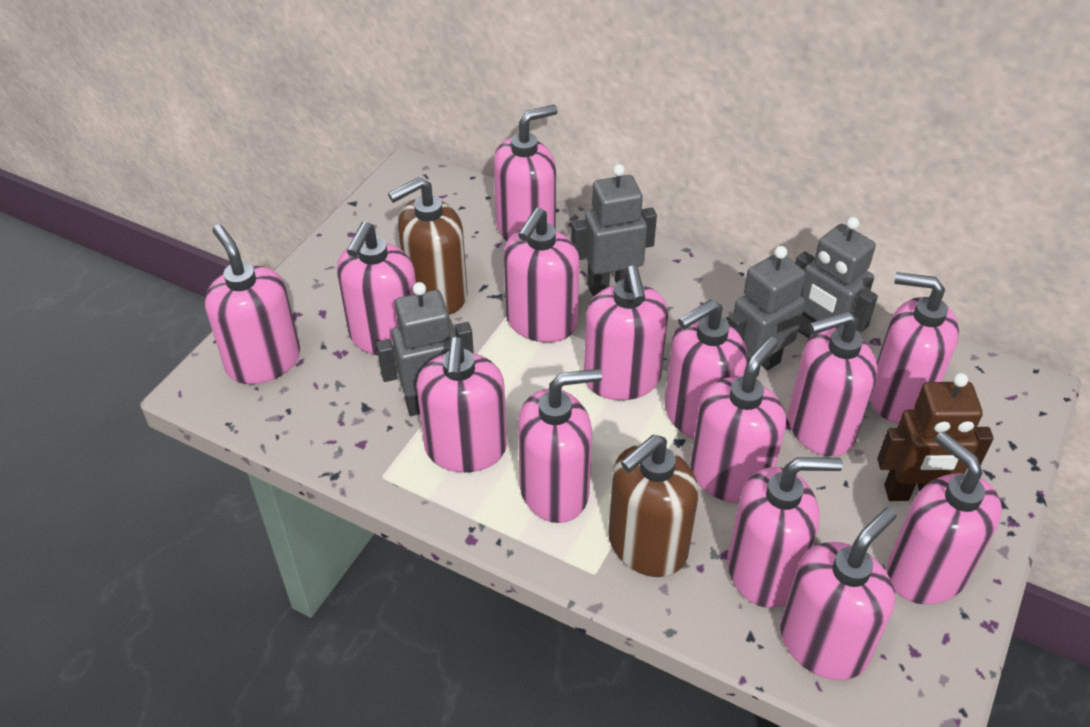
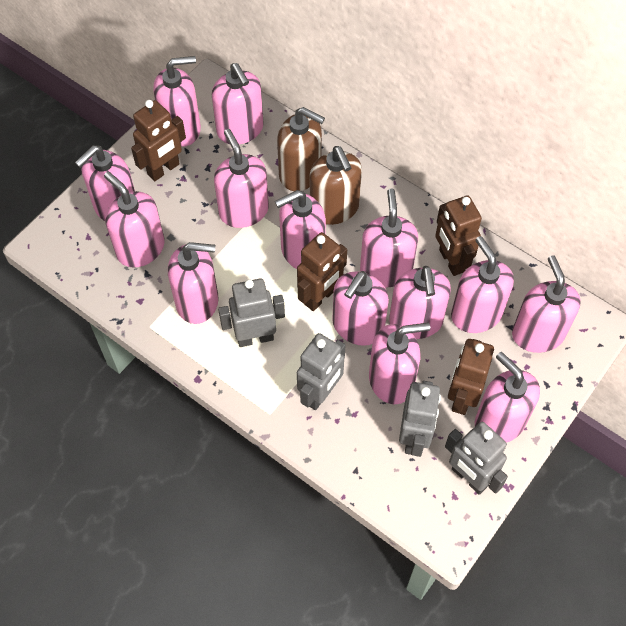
brown robot: 1 -> 4

